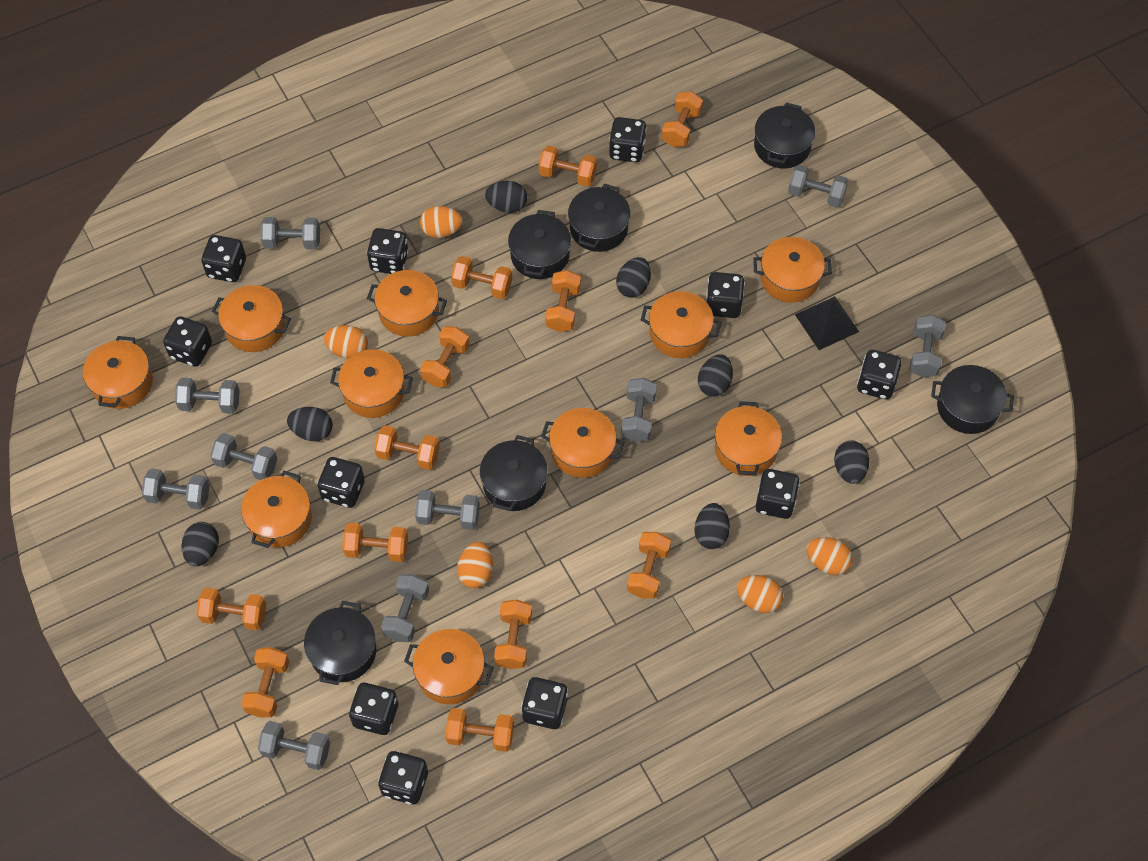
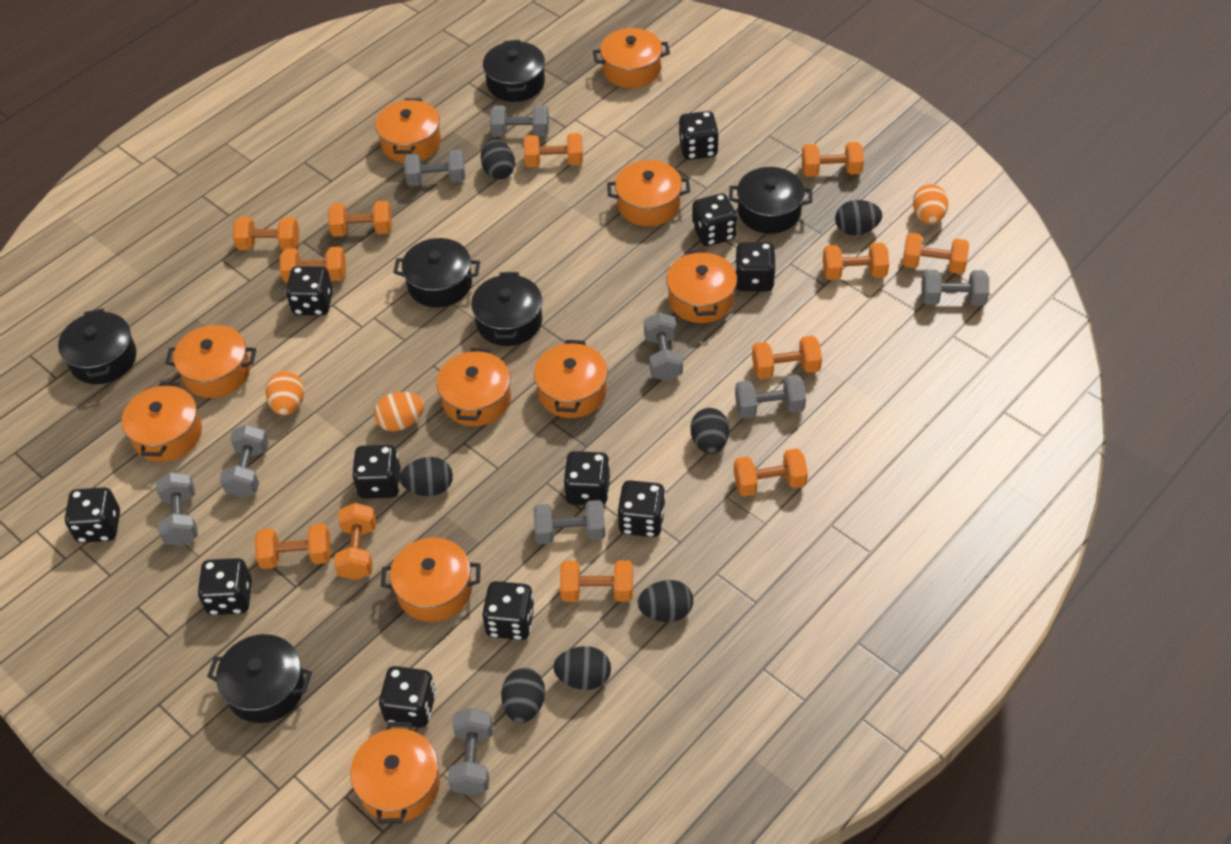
black pyramid: 1 -> 0
grey dumbbell: 10 -> 9
orange egg: 5 -> 3

